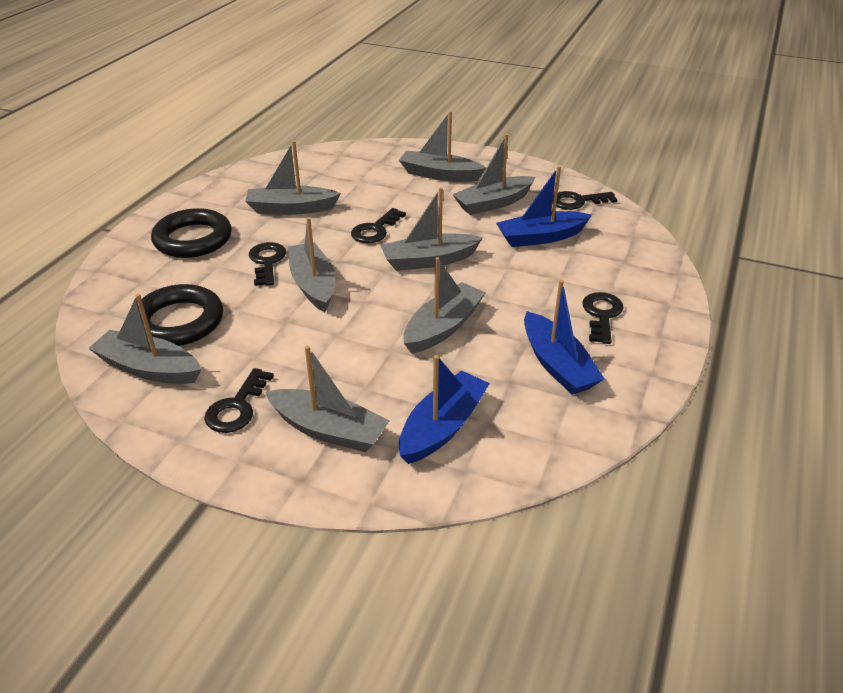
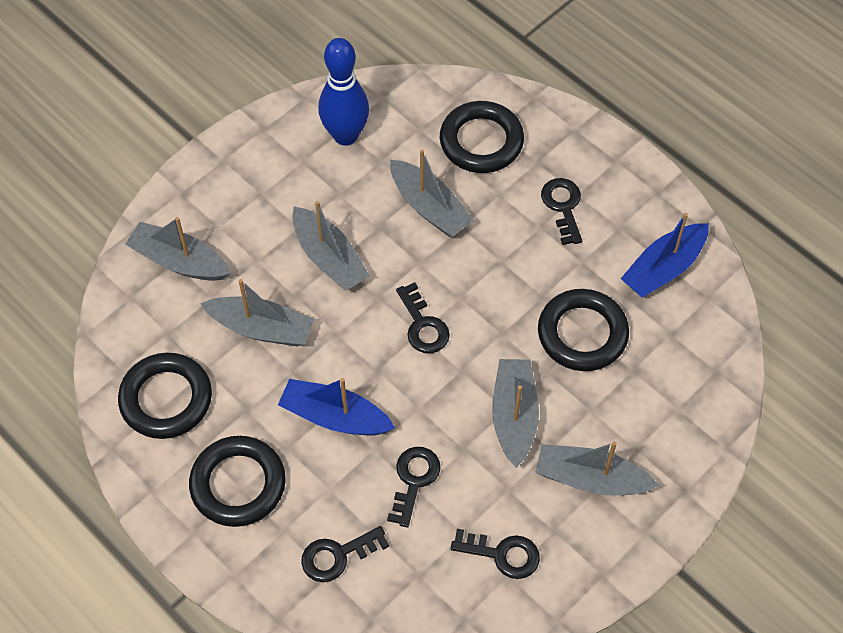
black ring: 2 -> 4
blue boat: 3 -> 2
blue bowling pin: 0 -> 1
grey boat: 8 -> 6

